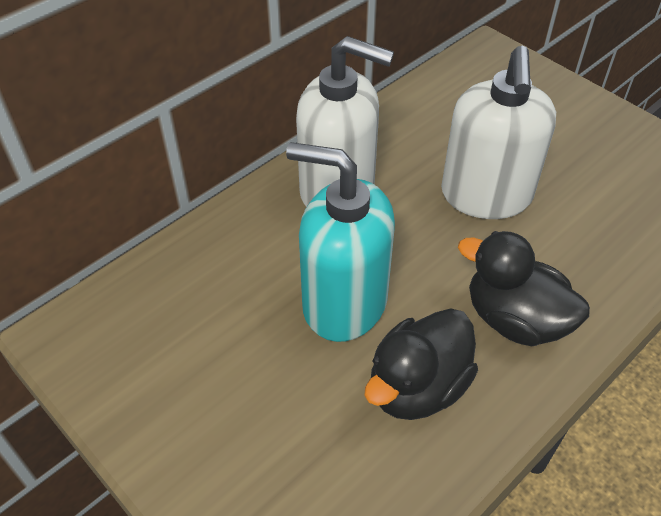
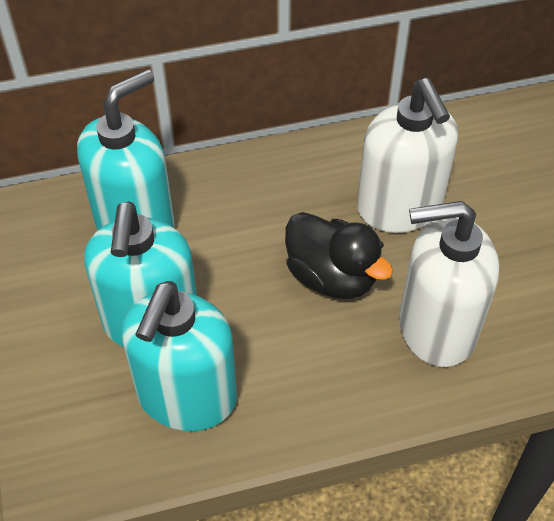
black duck: 2 -> 1
turquoise soap dispenser: 1 -> 3

